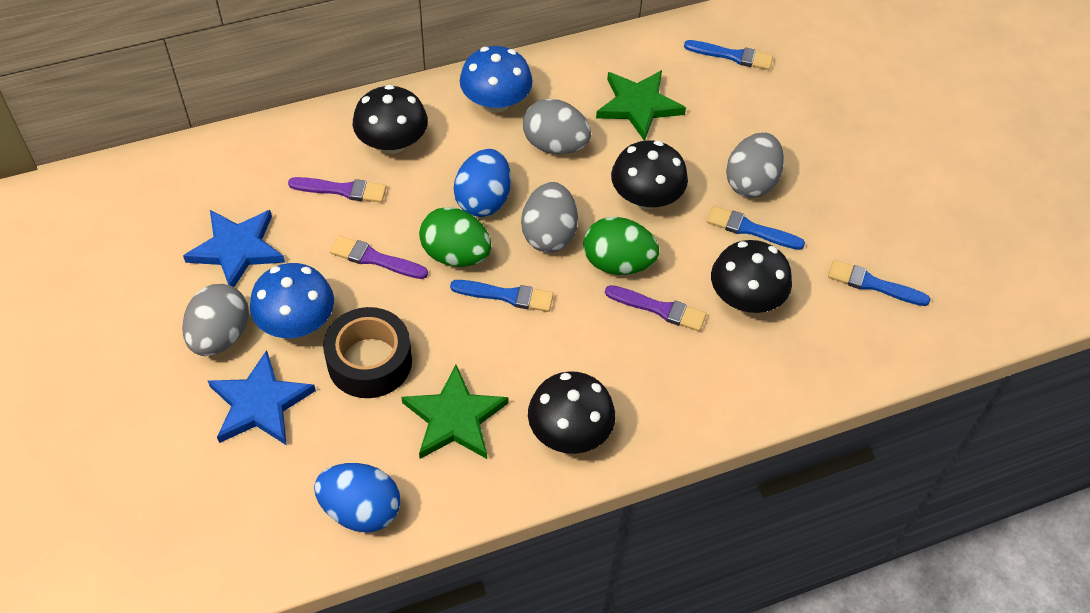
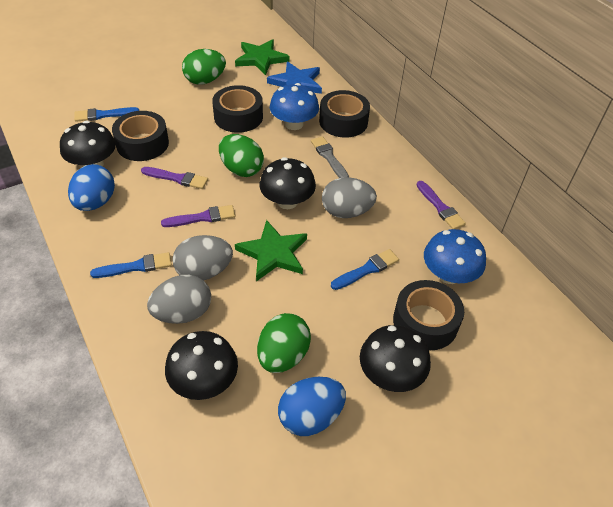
black tape: 1 -> 4
blue brush: 4 -> 3
blue star: 2 -> 1
green egg: 2 -> 3
grey brush: 0 -> 1
grey egg: 4 -> 3

